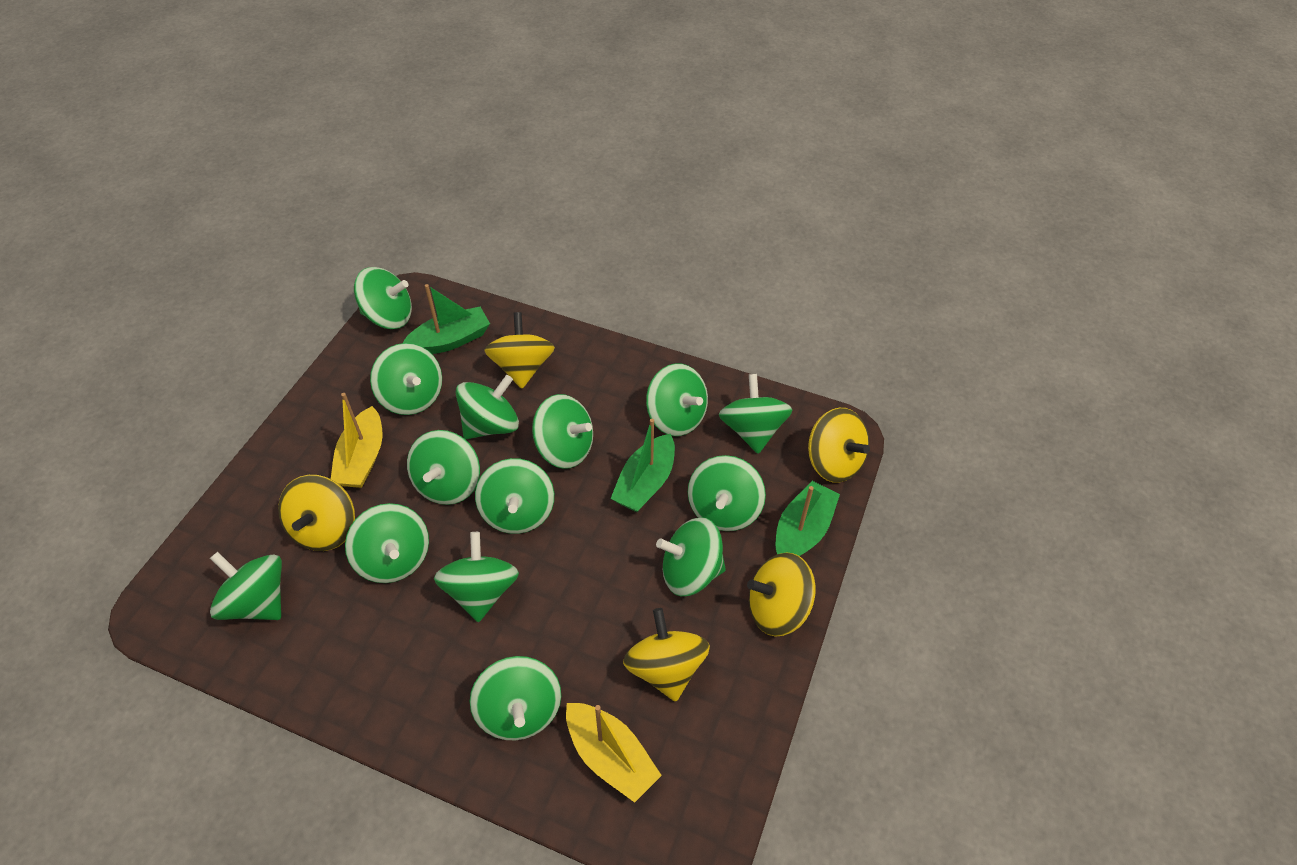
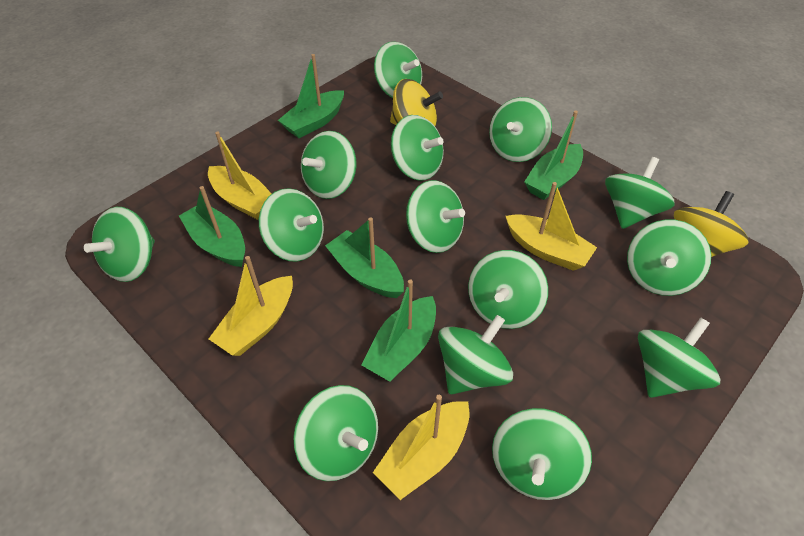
green boat: 3 -> 5
yellow boat: 2 -> 4
yellow spinning top: 5 -> 2

